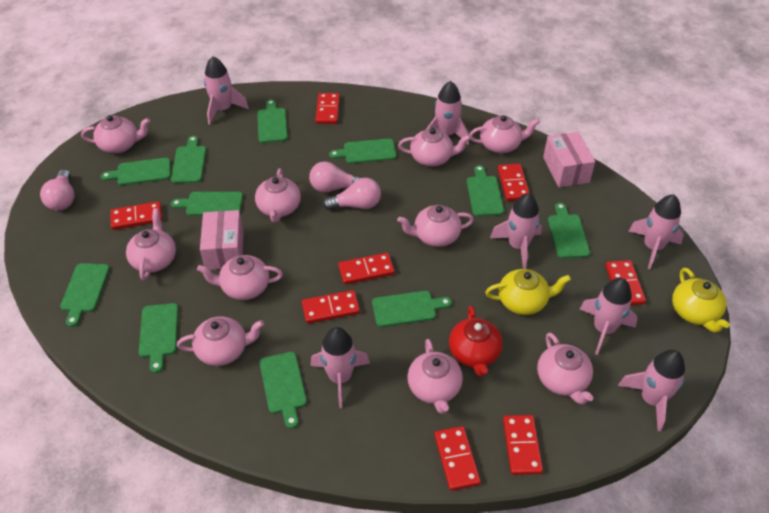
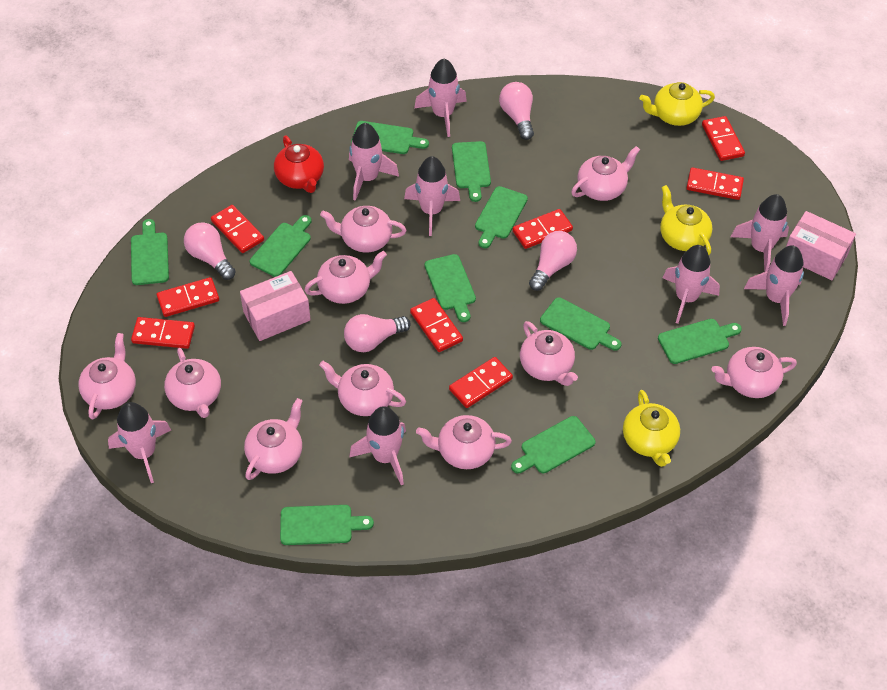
green cutting board: 11 -> 10
pink light bulb: 3 -> 4
pink rocket: 7 -> 8
yellow teapot: 2 -> 3

